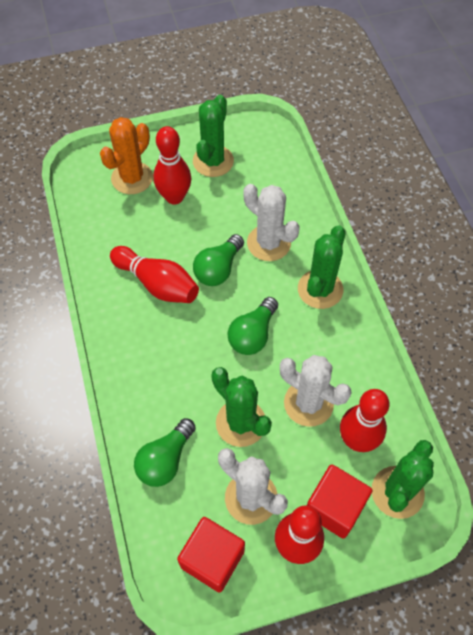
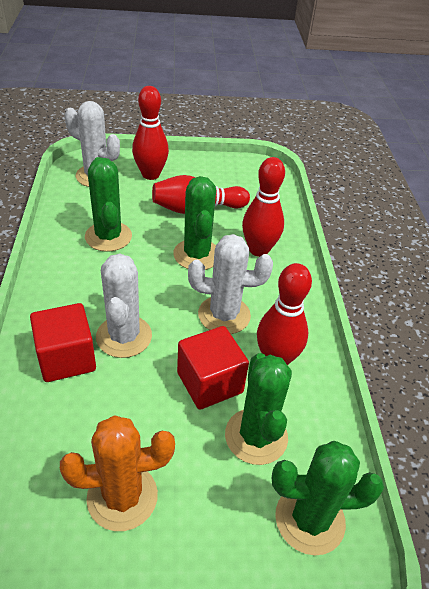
green light bulb: 3 -> 0

